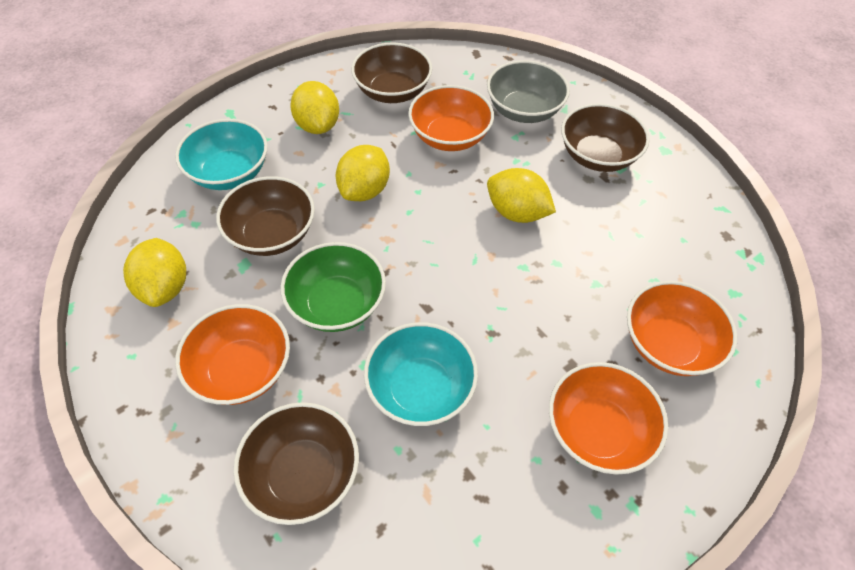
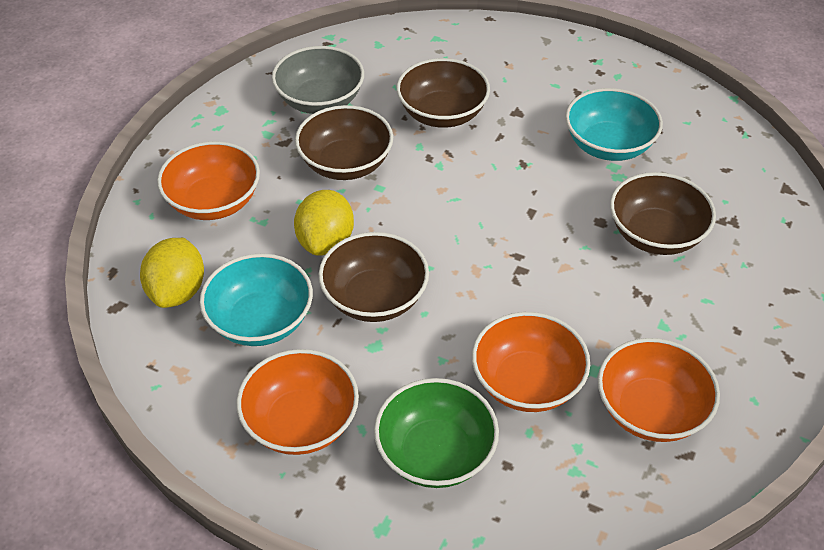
yellow lemon: 4 -> 2

